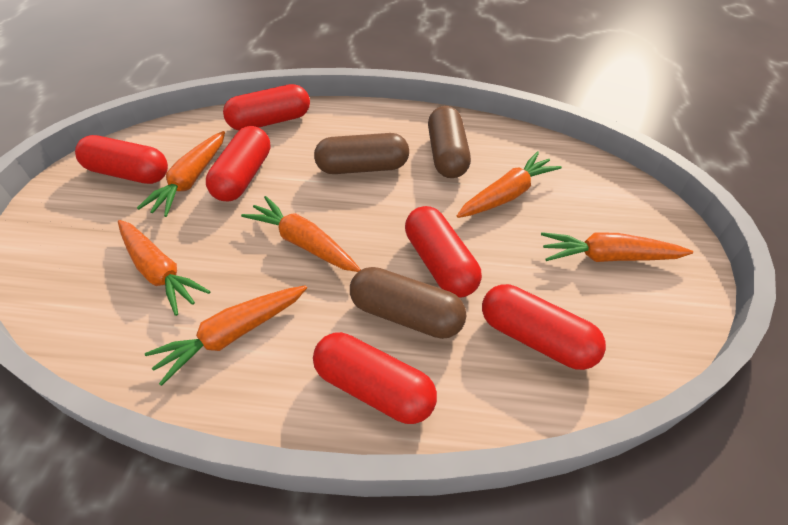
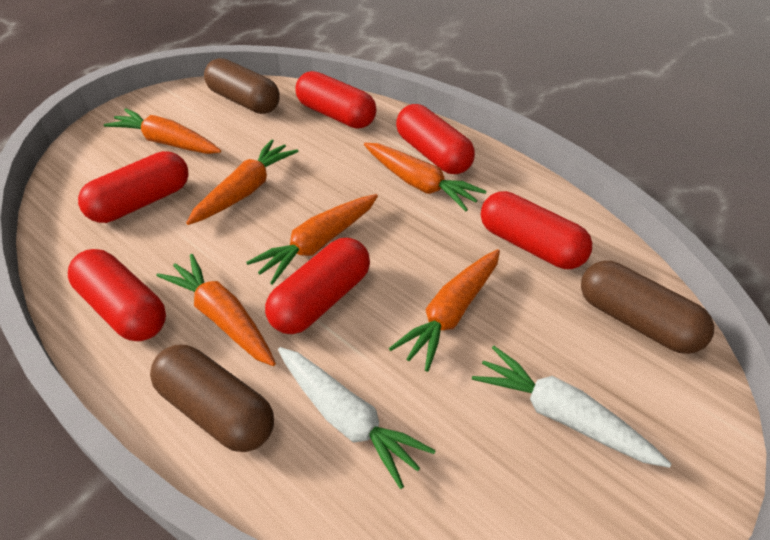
white carrot: 0 -> 2

